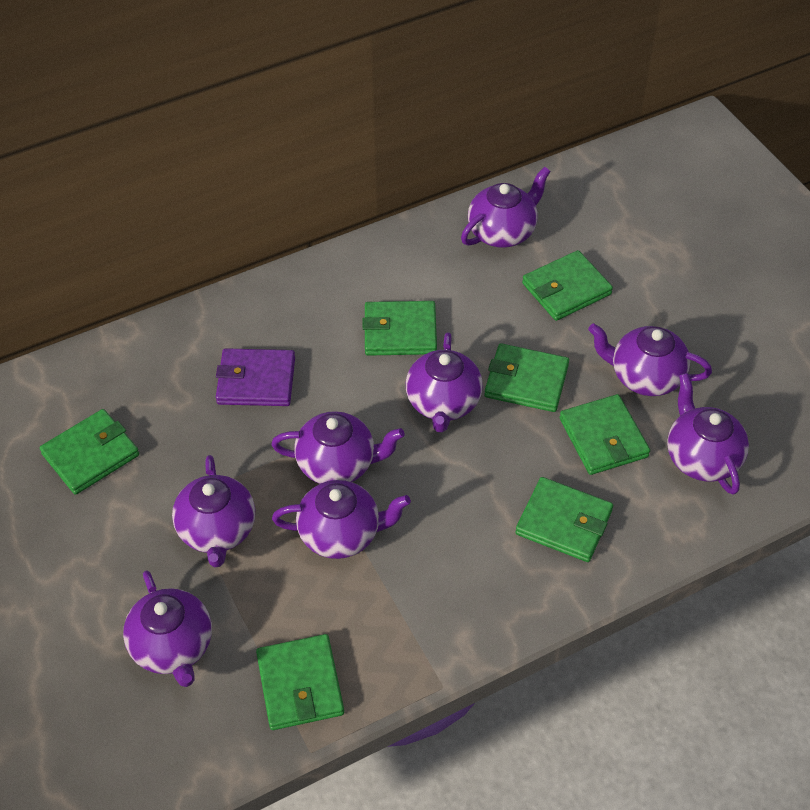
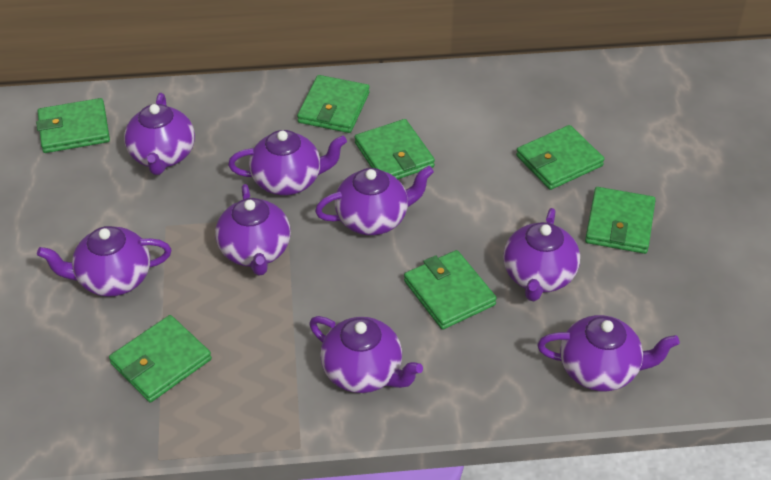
purple wallet: 1 -> 0

